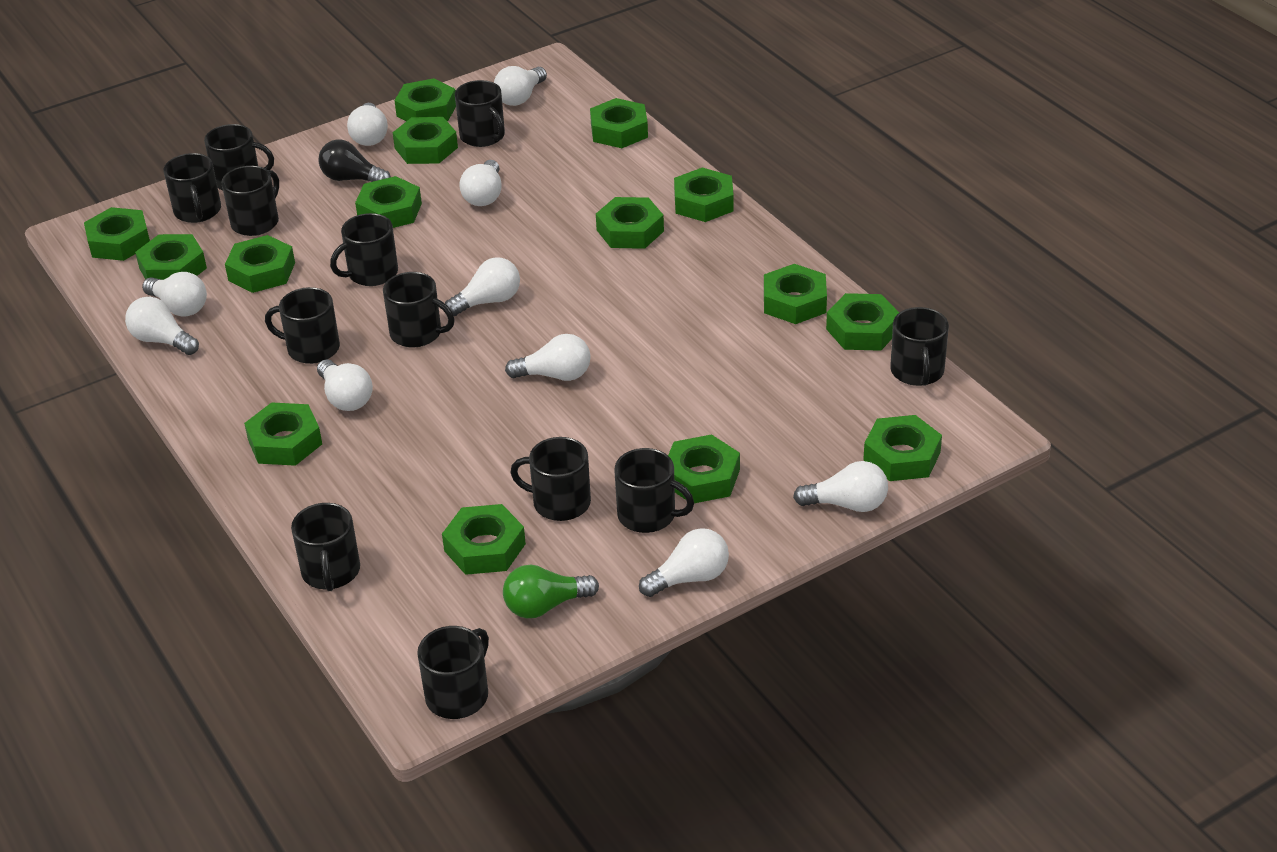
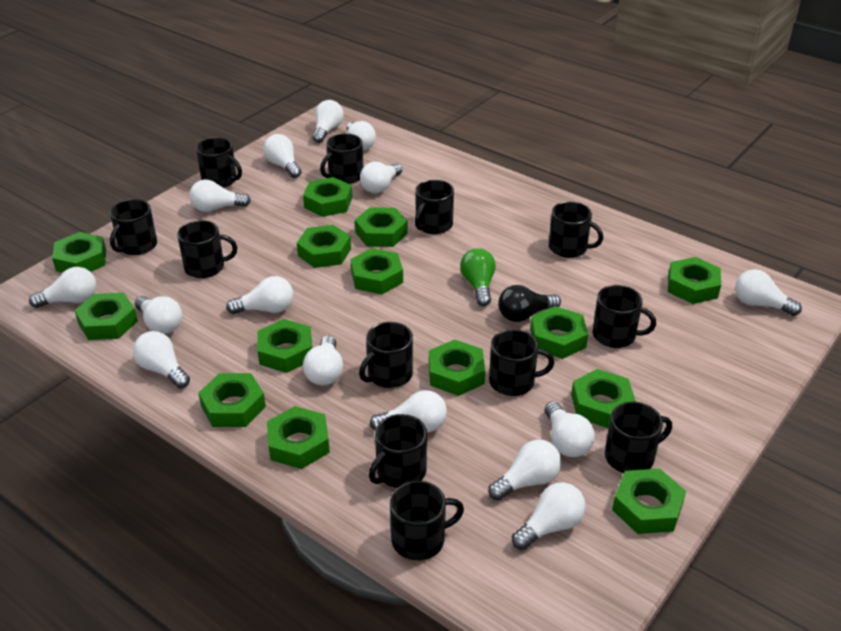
green nut: 15 -> 14
white light bulb: 10 -> 15

